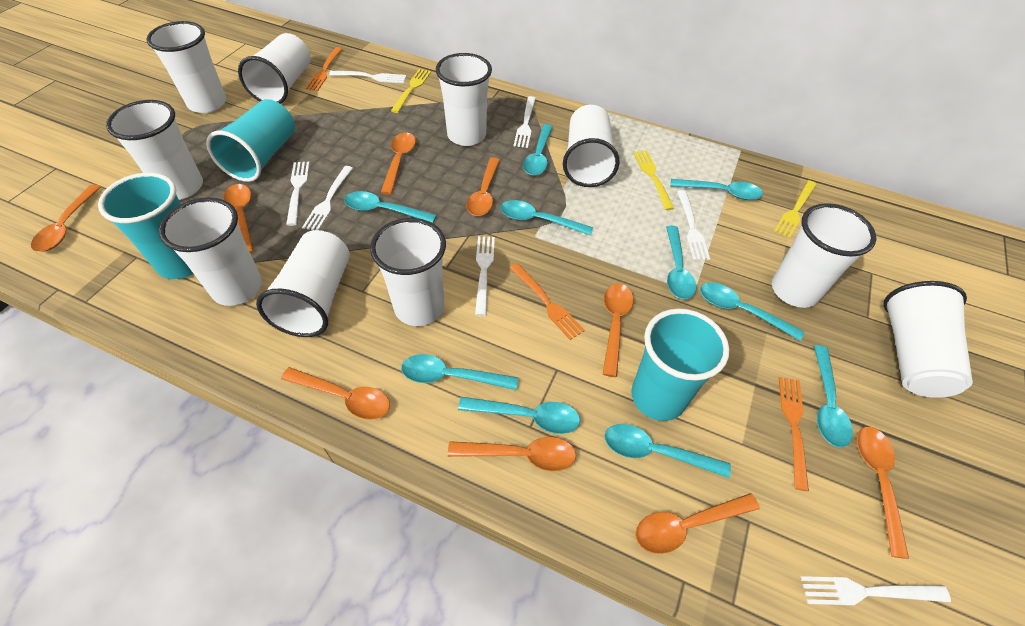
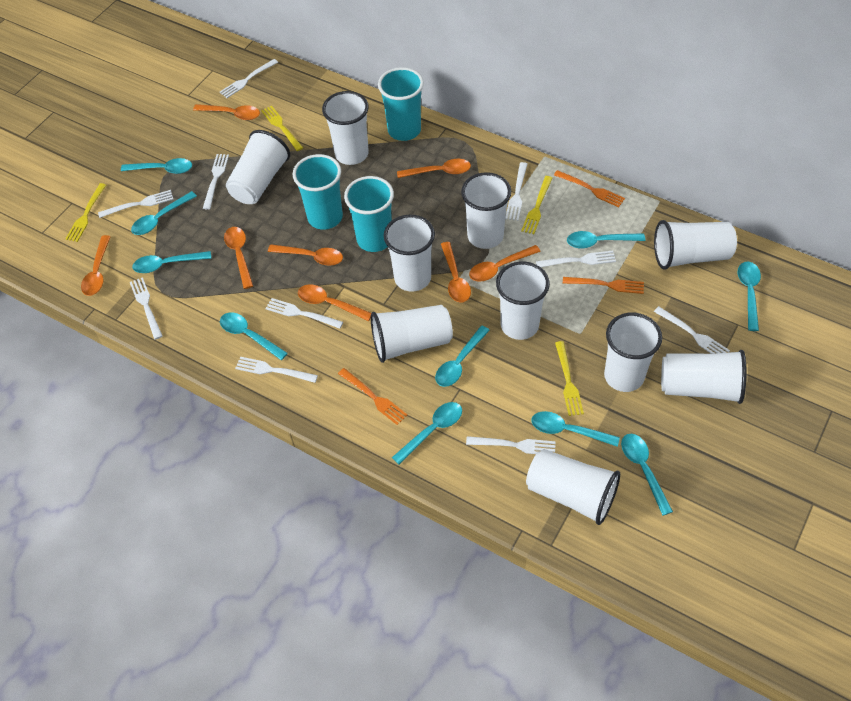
orange spoon: 9 -> 8
white fork: 7 -> 10
yellow fork: 3 -> 4

